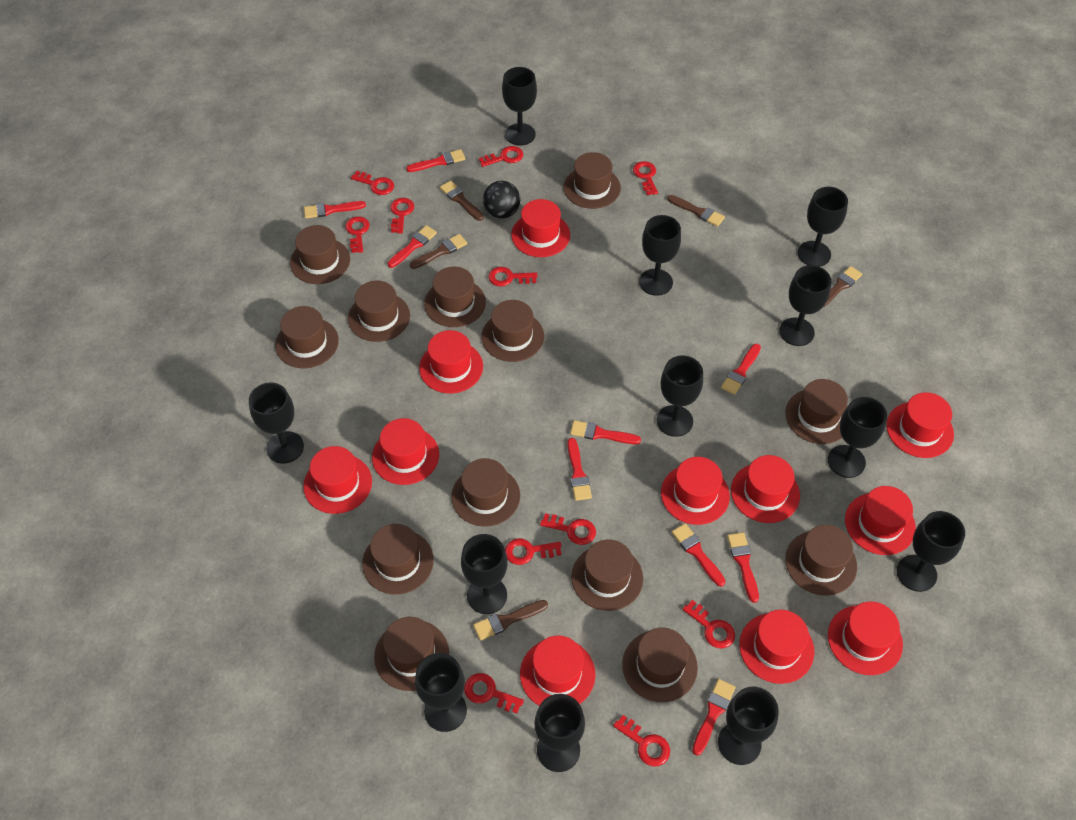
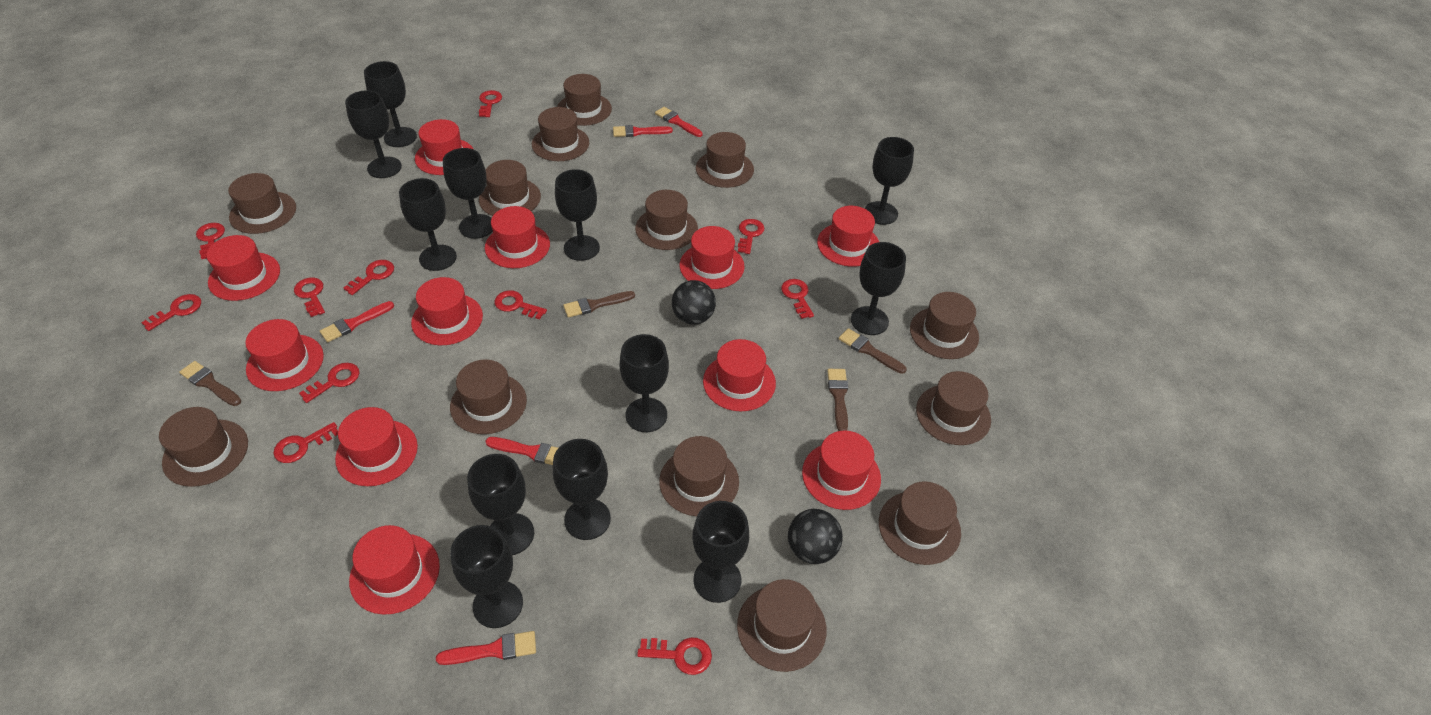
black ball: 1 -> 2
brown brush: 5 -> 4
red brush: 9 -> 5

